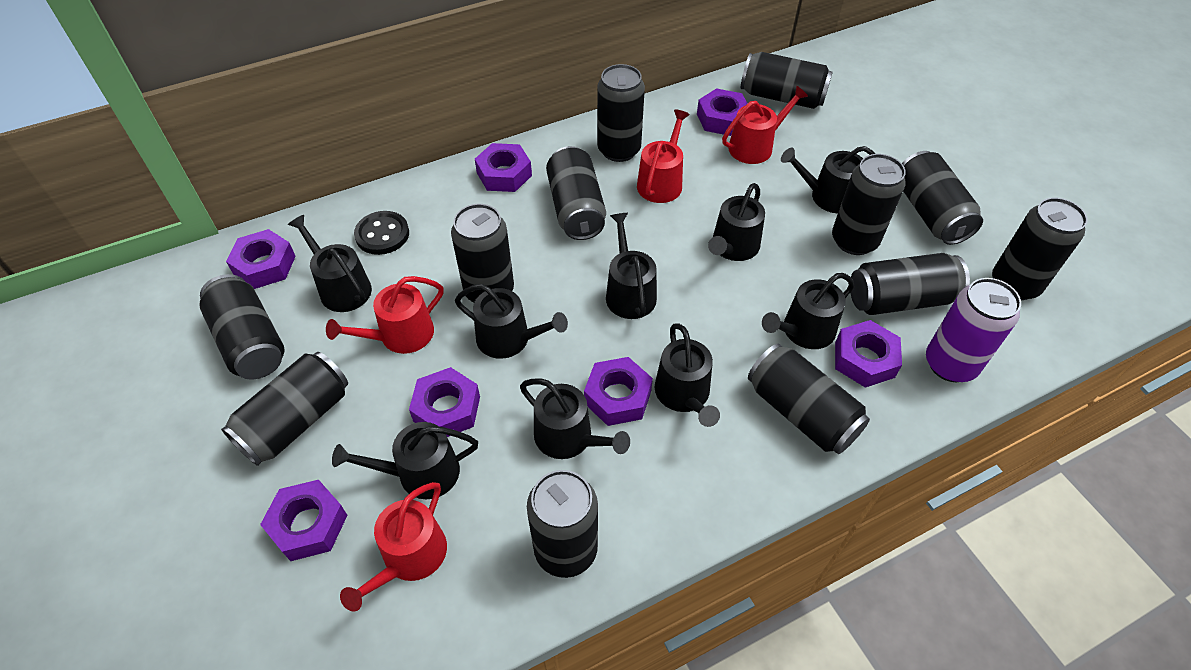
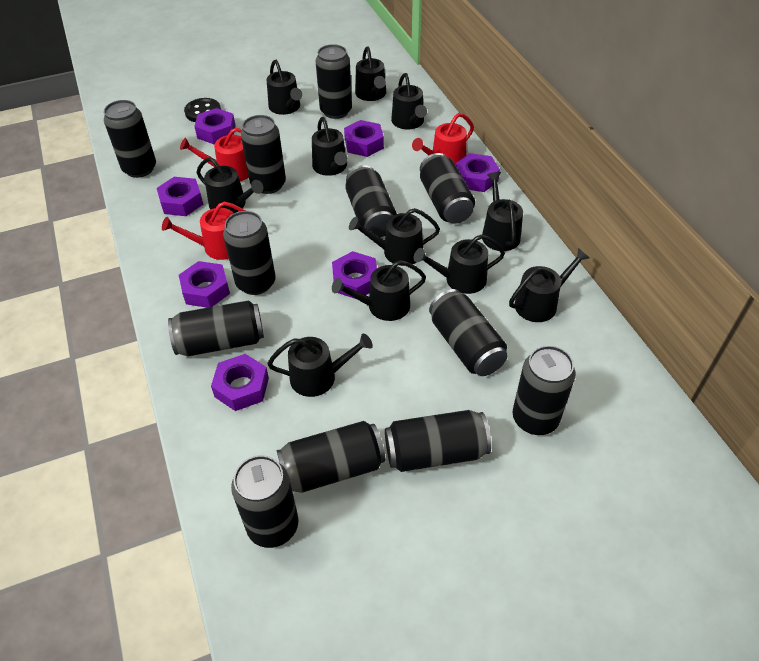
black watering can: 9 -> 11
purple can: 1 -> 0
red watering can: 4 -> 3

